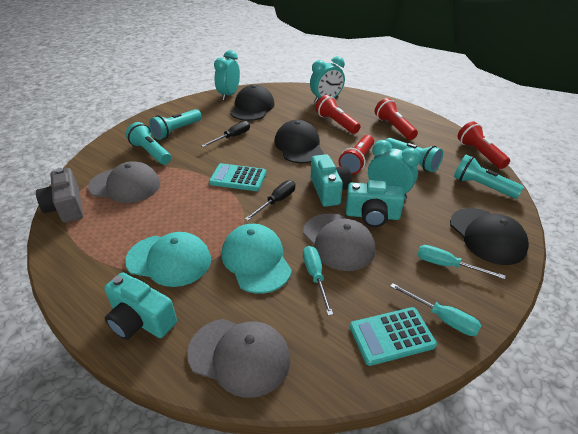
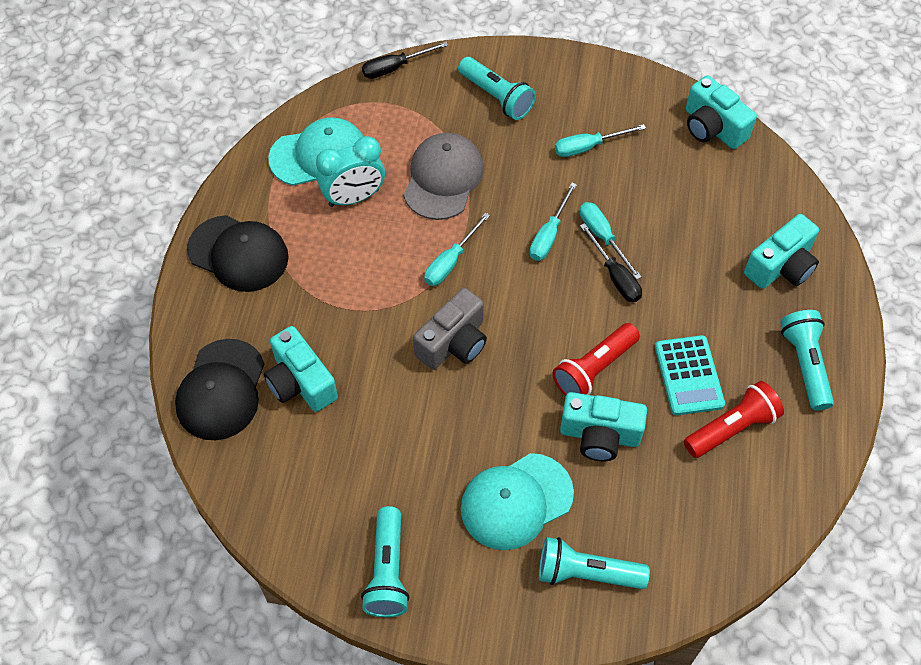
black cap: 3 -> 2
grey cap: 3 -> 1
red flashlight: 4 -> 2
turquoise calculator: 2 -> 1
turquoise camera: 3 -> 4
turquoise clock: 3 -> 1
turquoise screwdriver: 3 -> 4

